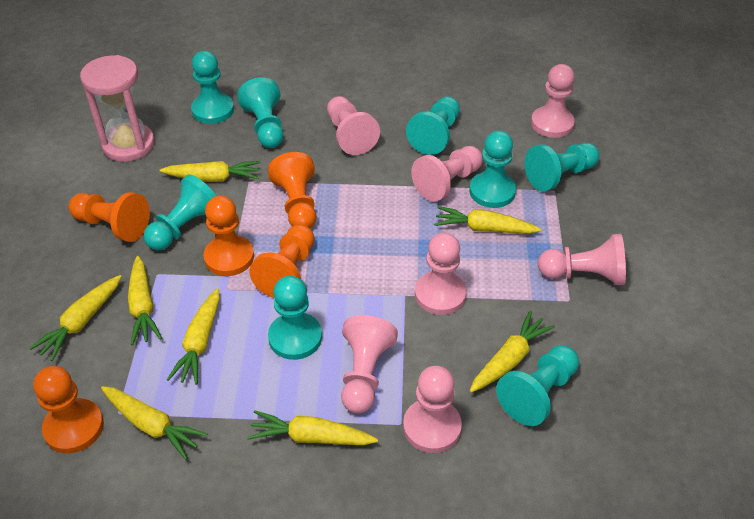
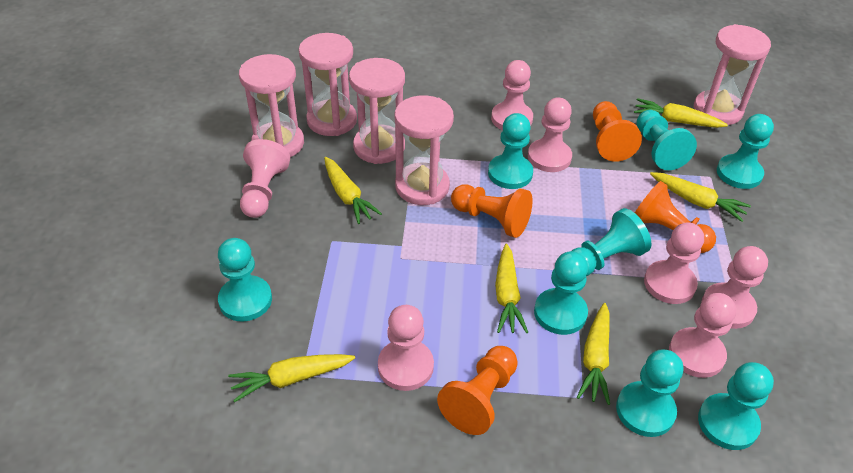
orange pawn: 5 -> 4
pink hourglass: 1 -> 5
yellow carrot: 8 -> 6

